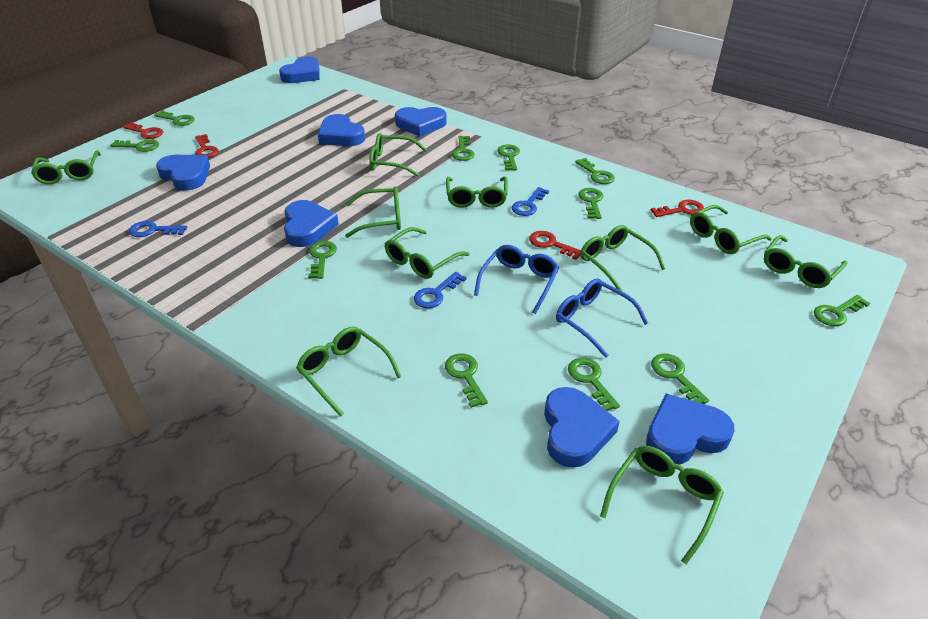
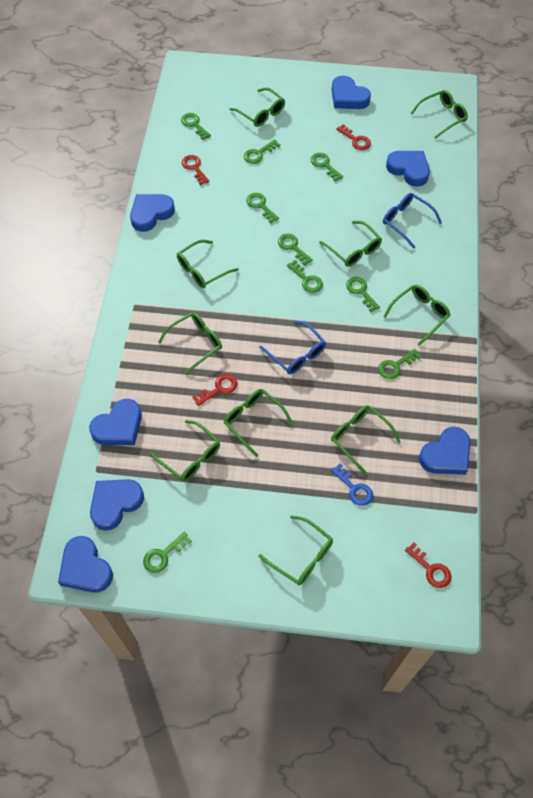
blue key: 3 -> 1
green key: 11 -> 9

